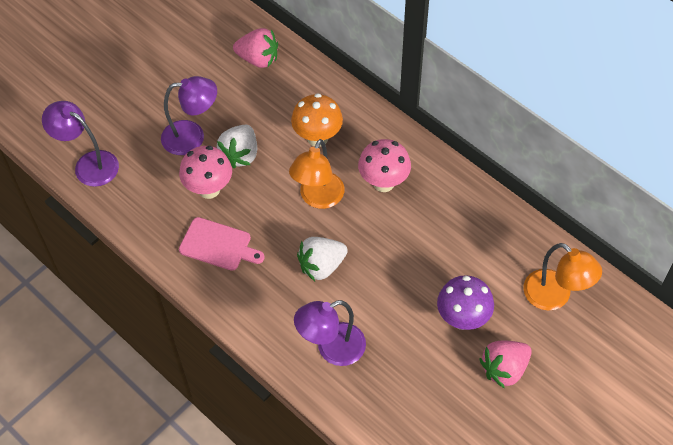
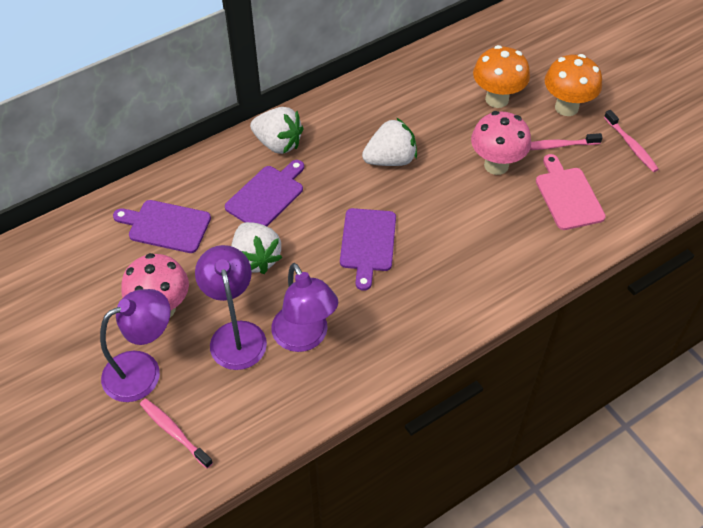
orange lamp: 2 -> 0
orange mushroom: 1 -> 2
pink strawberry: 2 -> 0
pink toothbrush: 0 -> 3
purple cutting board: 0 -> 3
purple mushroom: 1 -> 0
white strawberry: 2 -> 3

